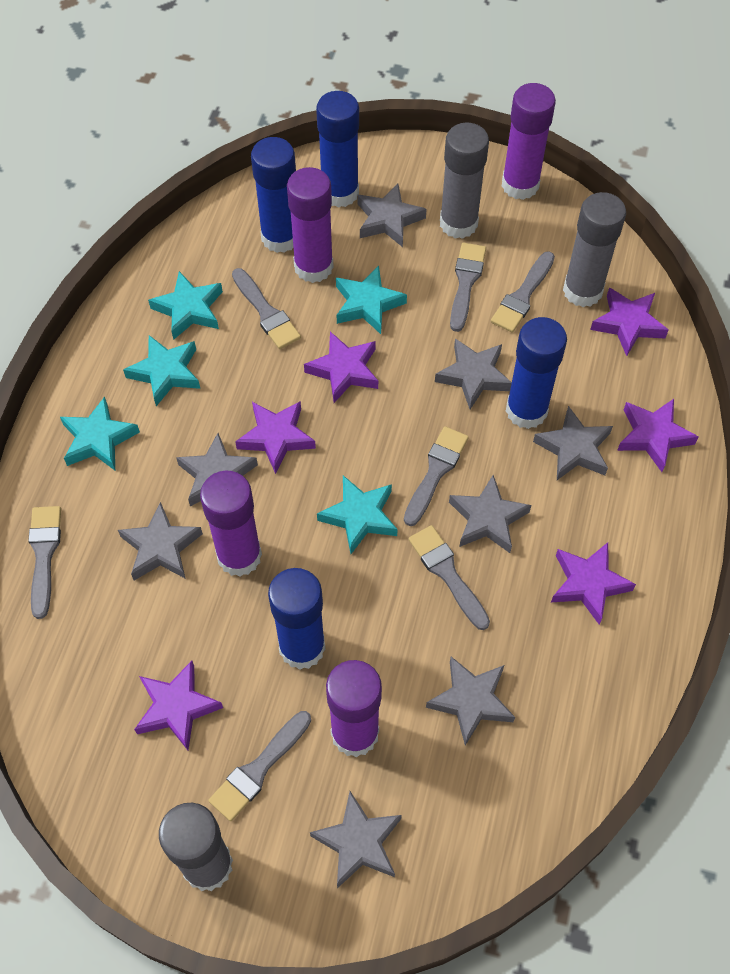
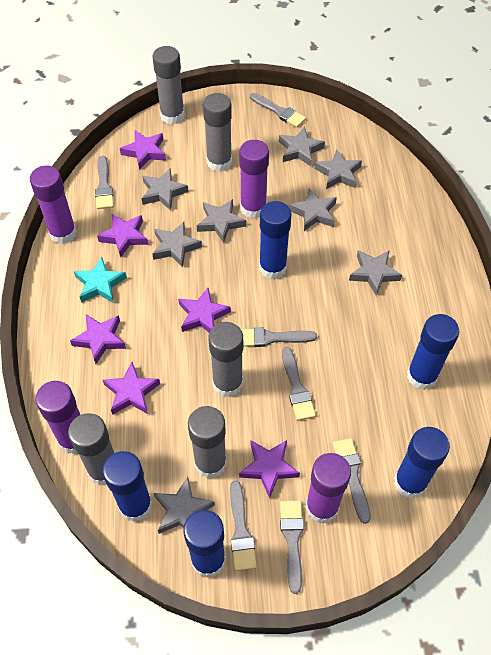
blue glue stick: 4 -> 5
grey glue stick: 3 -> 5
turquoise star: 5 -> 1

